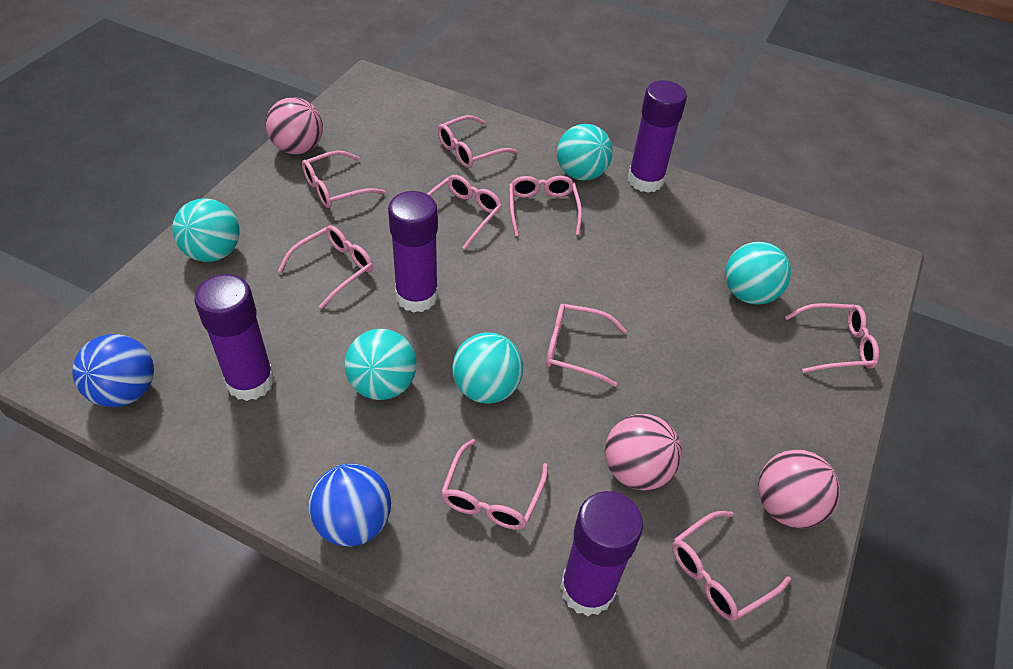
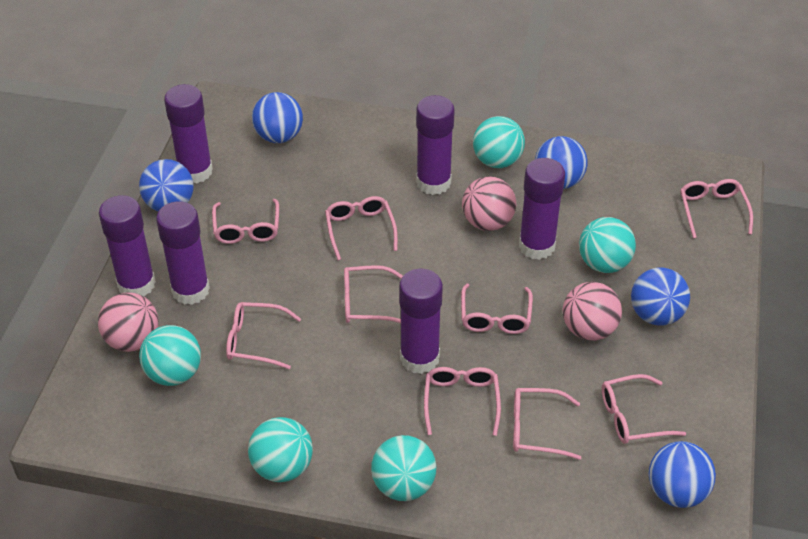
blue ball: 2 -> 5
purple glue stick: 4 -> 6

